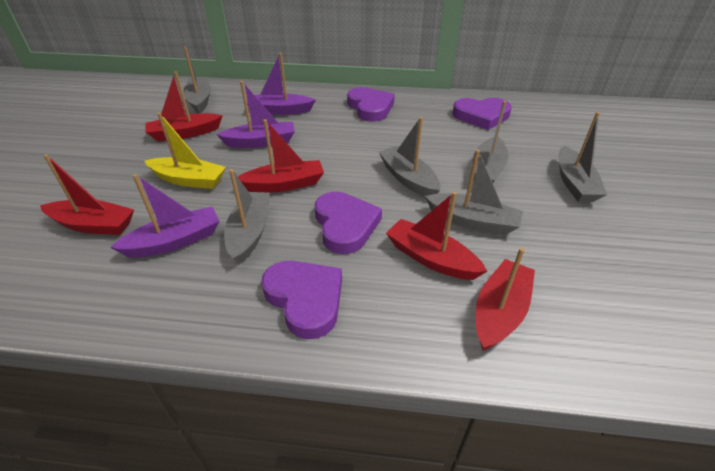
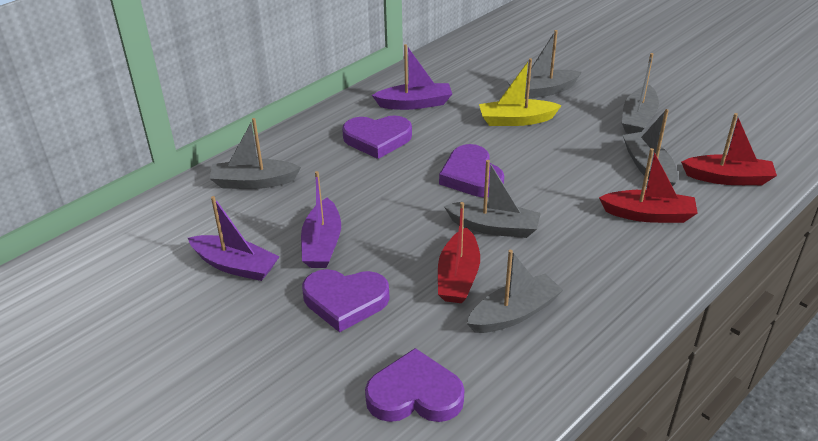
red boat: 5 -> 3

